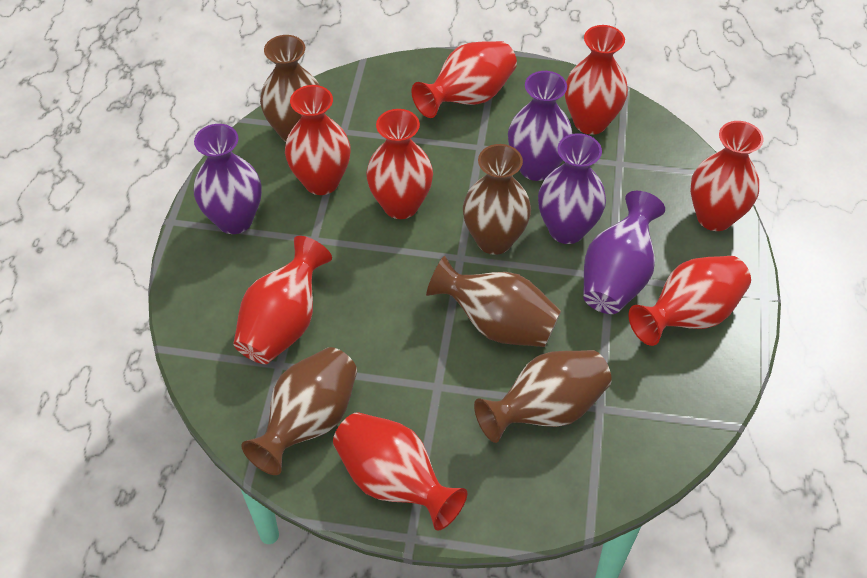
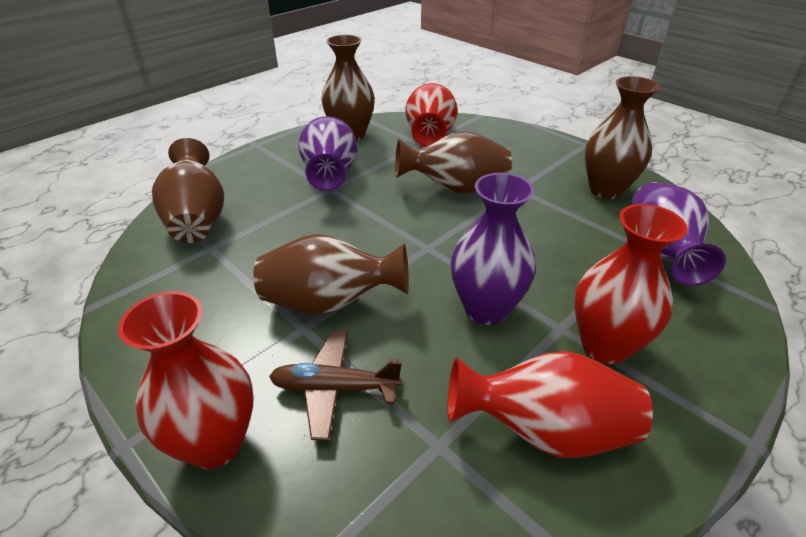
brown plane: 0 -> 1
purple vase: 4 -> 3
red vase: 8 -> 4

